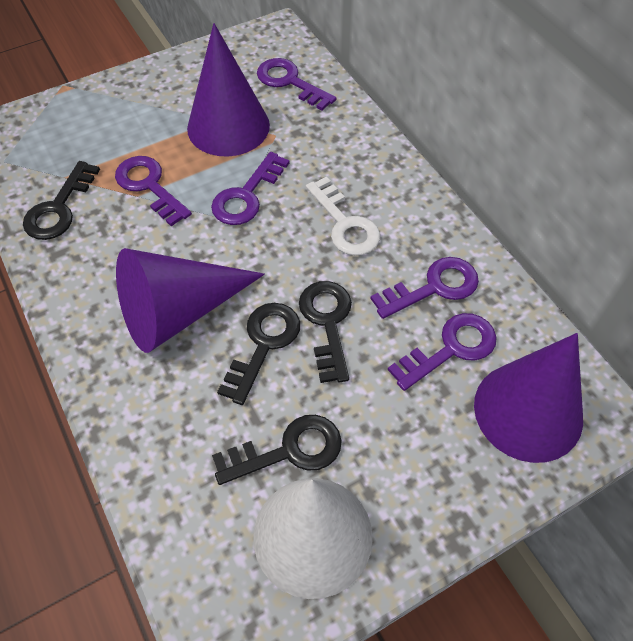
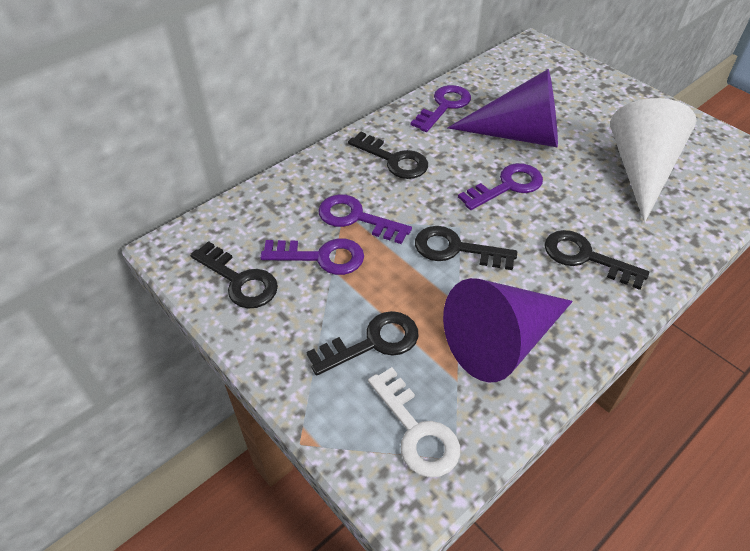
black key: 4 -> 5
purple cone: 3 -> 2
purple key: 5 -> 4

